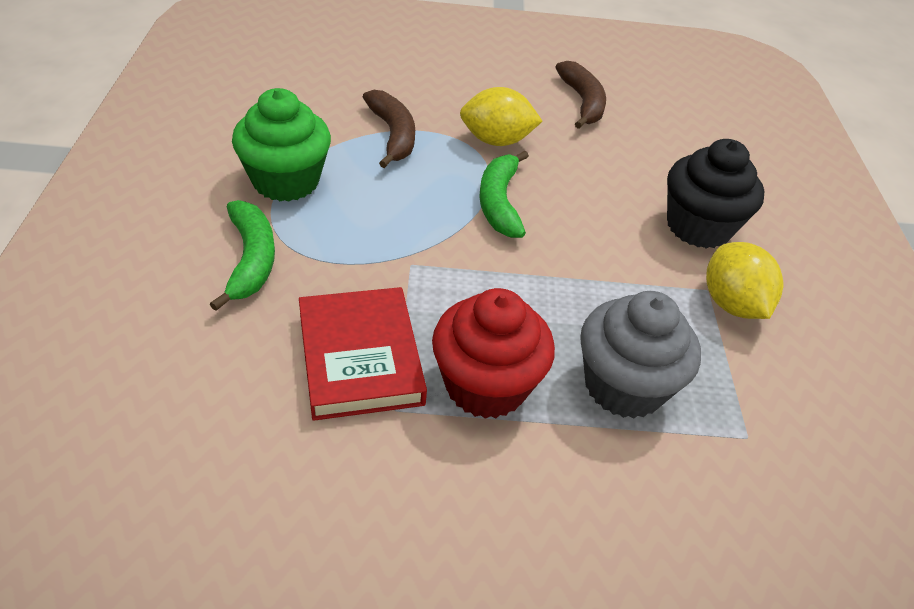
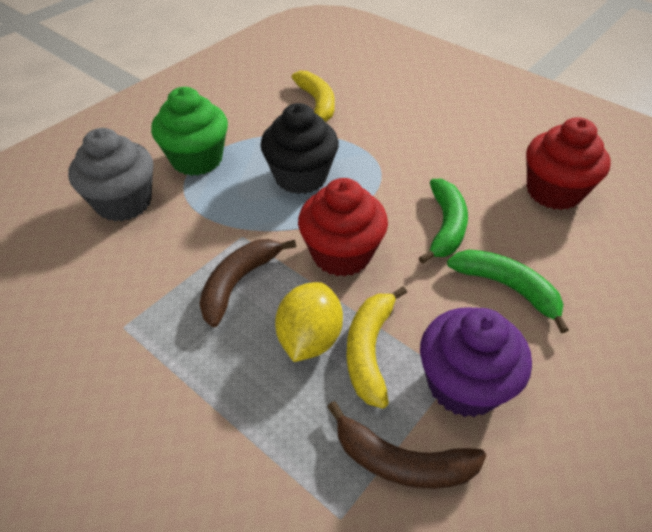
purple cupcake: 0 -> 1
red book: 1 -> 0
red cupcake: 1 -> 2
yellow banana: 0 -> 2
yellow lemon: 2 -> 1

